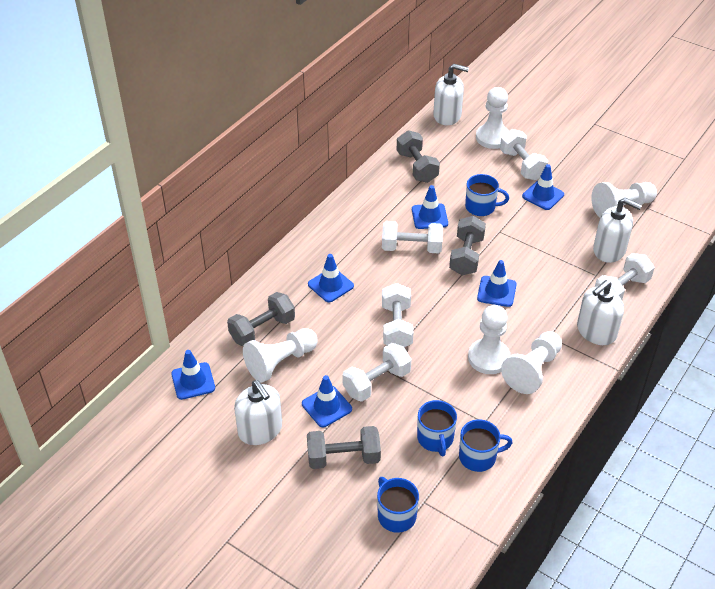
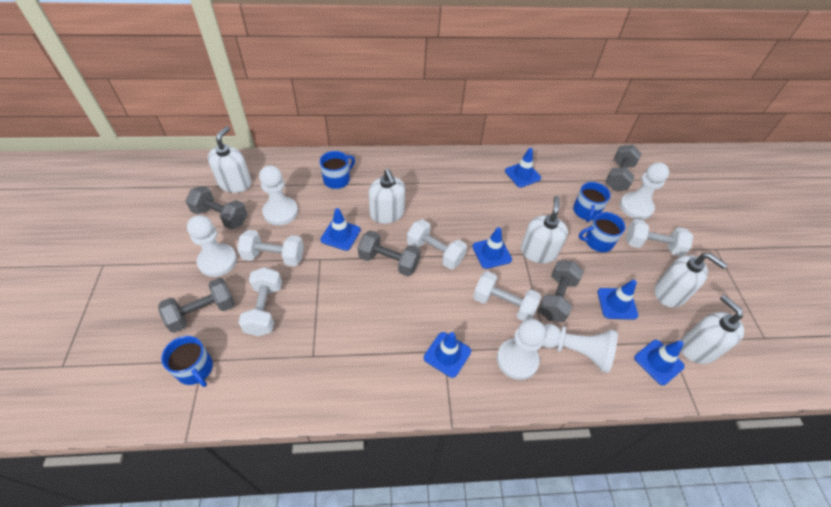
grey dumbbell: 4 -> 5
white soap dispenser: 4 -> 5

